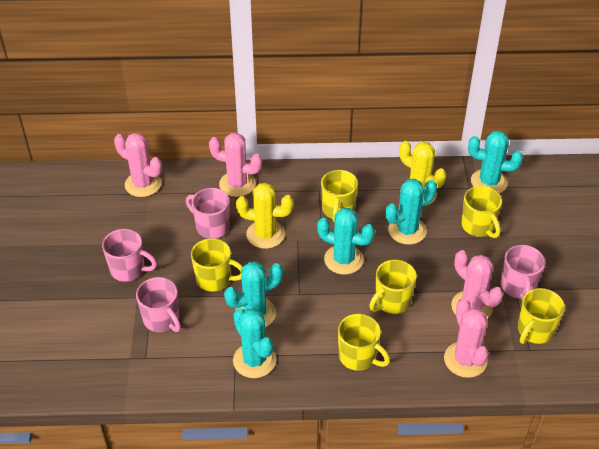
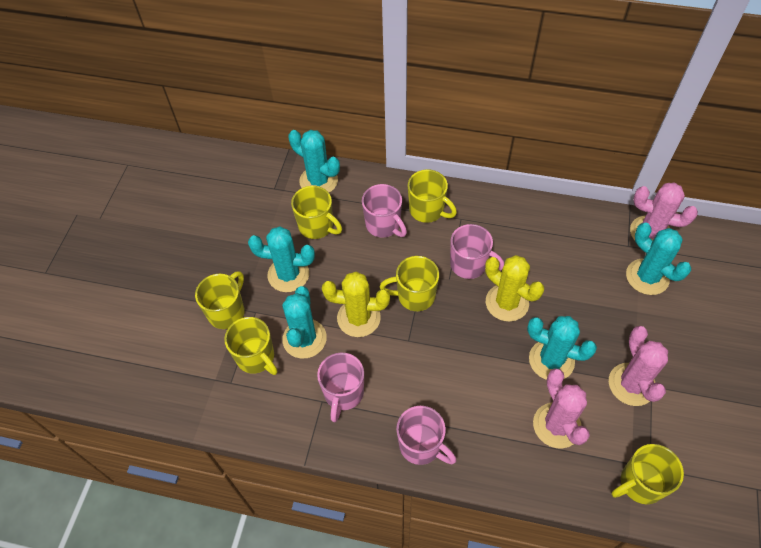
pink cactus: 4 -> 3

